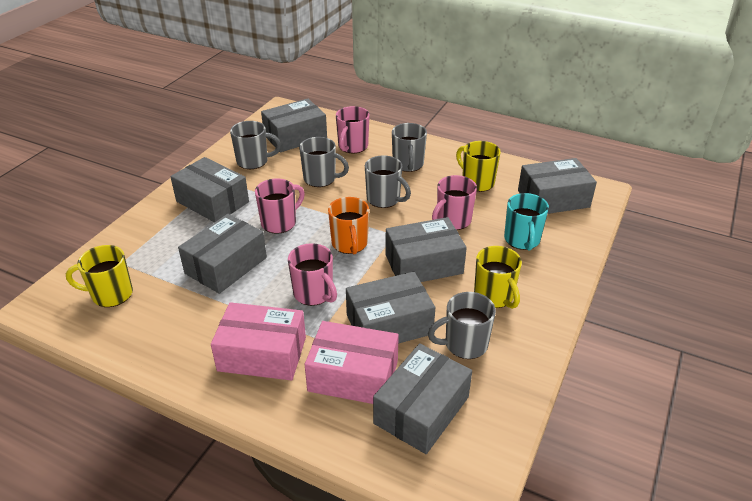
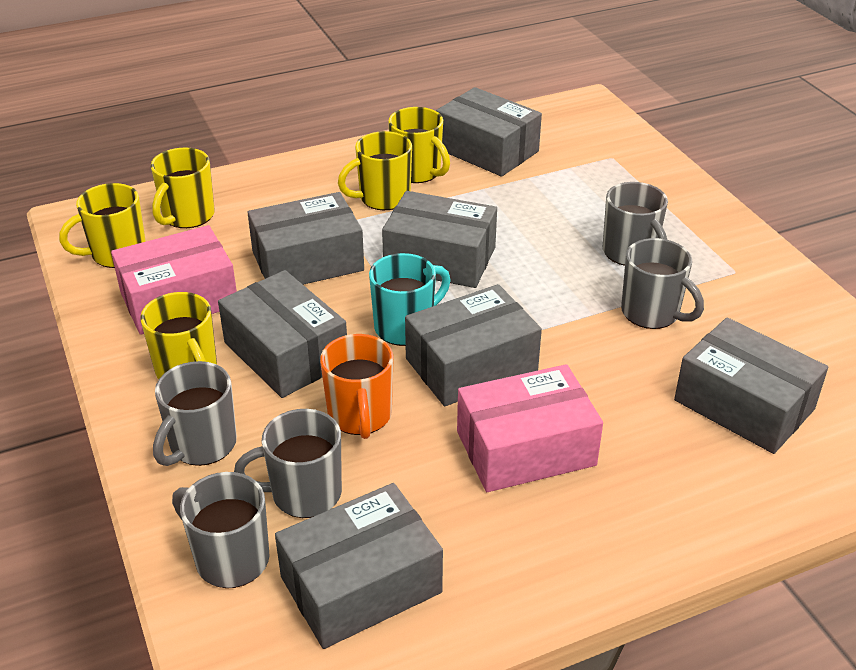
pink mug: 4 -> 0
yellow mug: 3 -> 5

